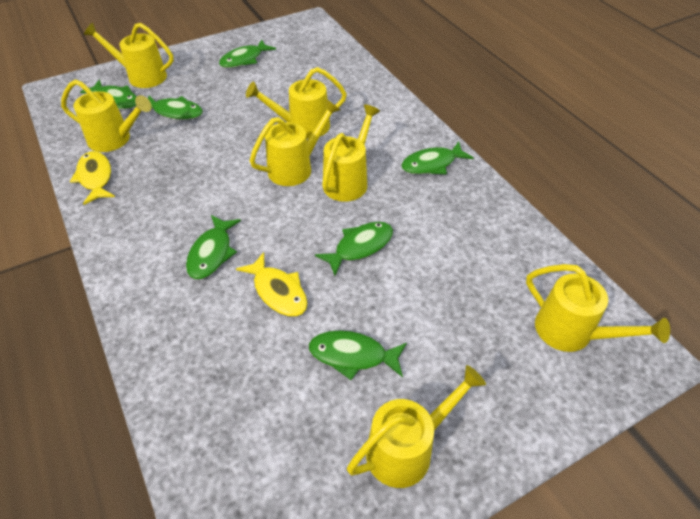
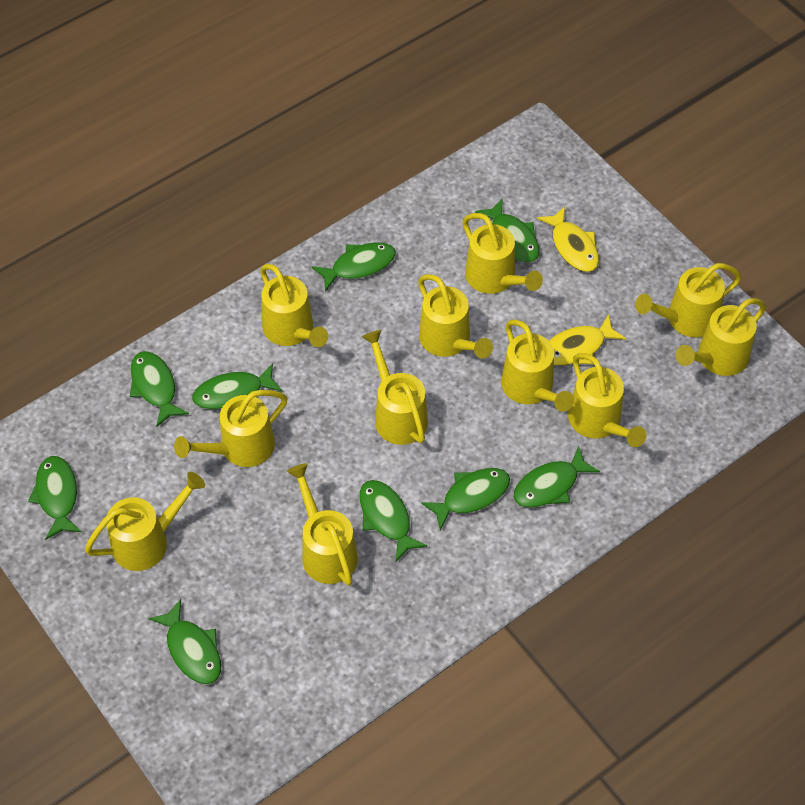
green fish: 7 -> 9
yellow watering can: 7 -> 11

